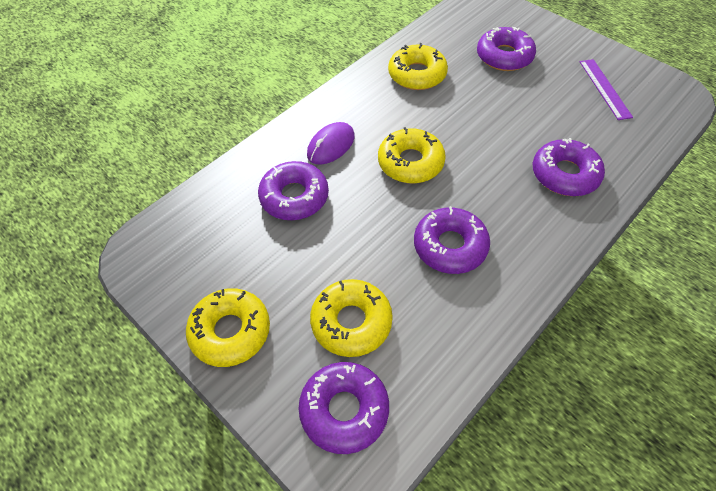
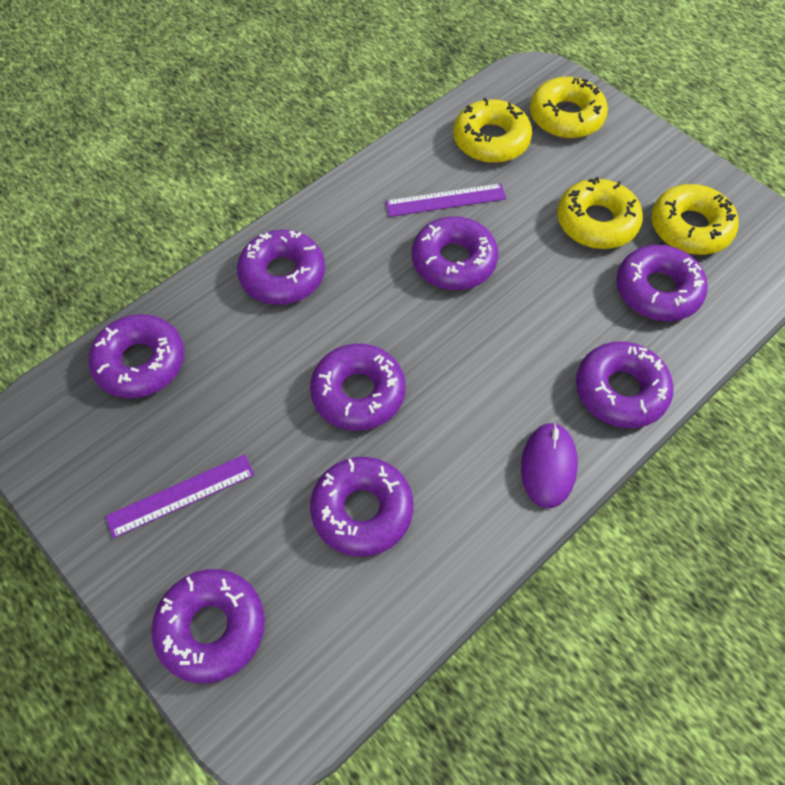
purple donut: 5 -> 8
purple ruler: 1 -> 2

